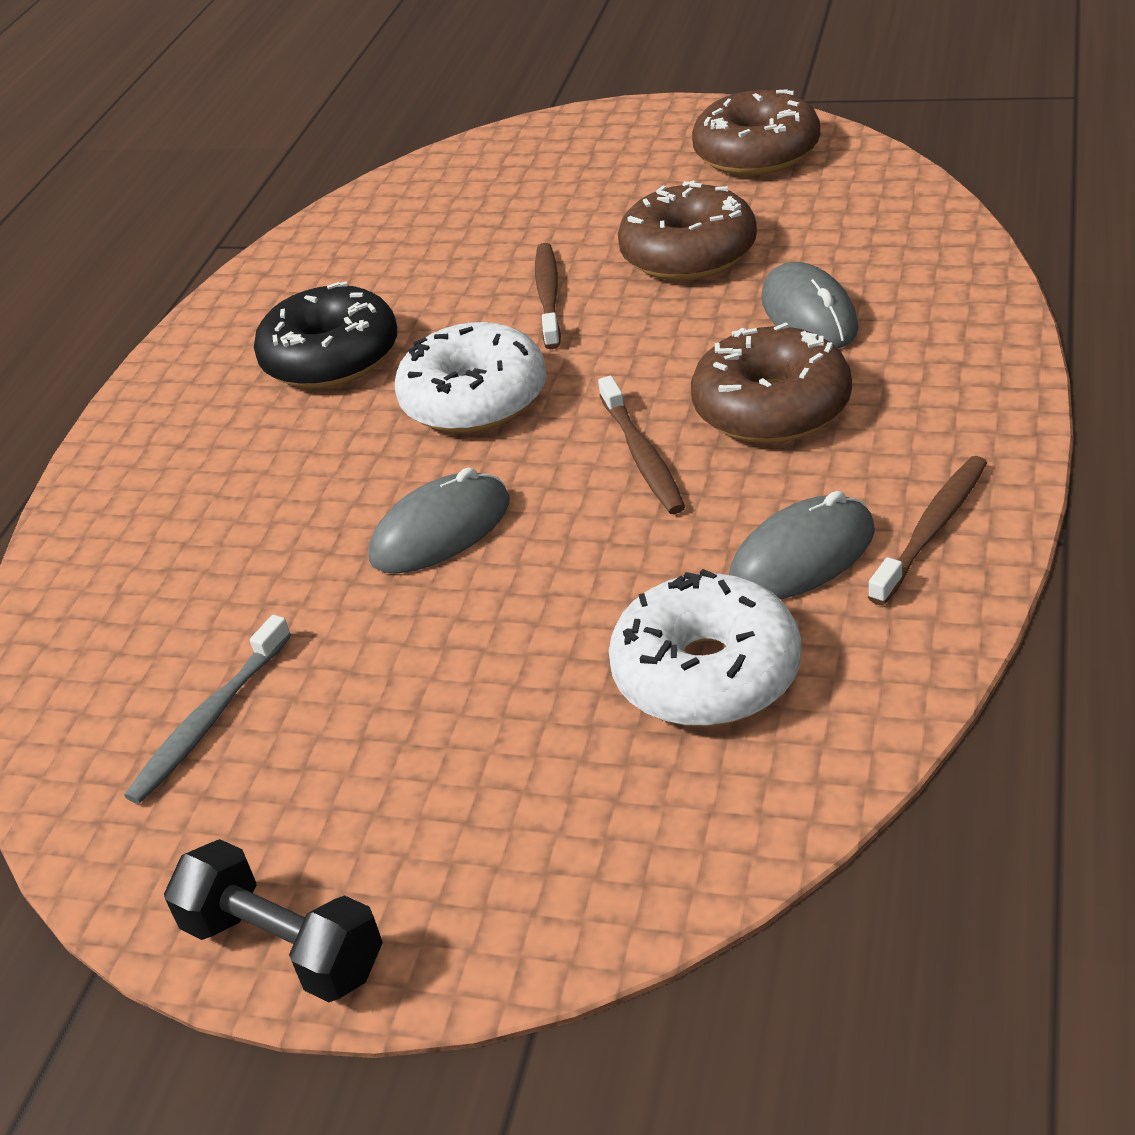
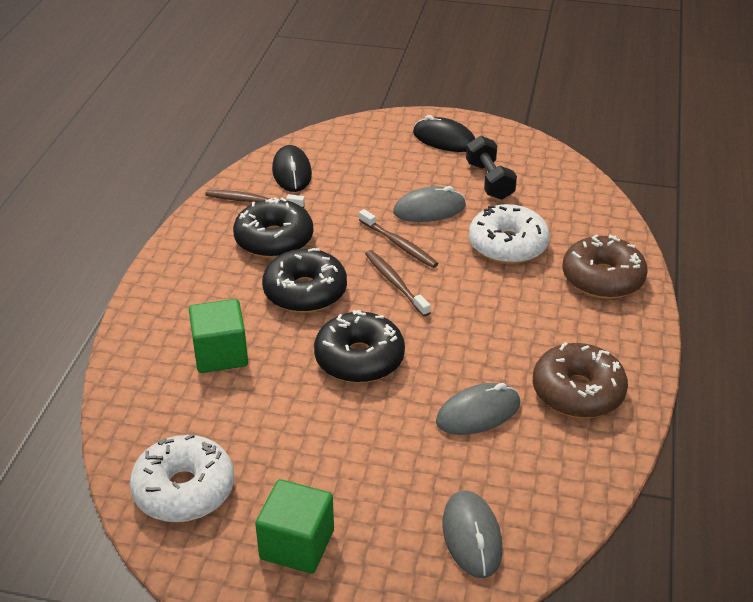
black donut: 1 -> 3
black mouse: 0 -> 2
brown donut: 3 -> 2
green cube: 0 -> 2
grey toothbrush: 1 -> 0

